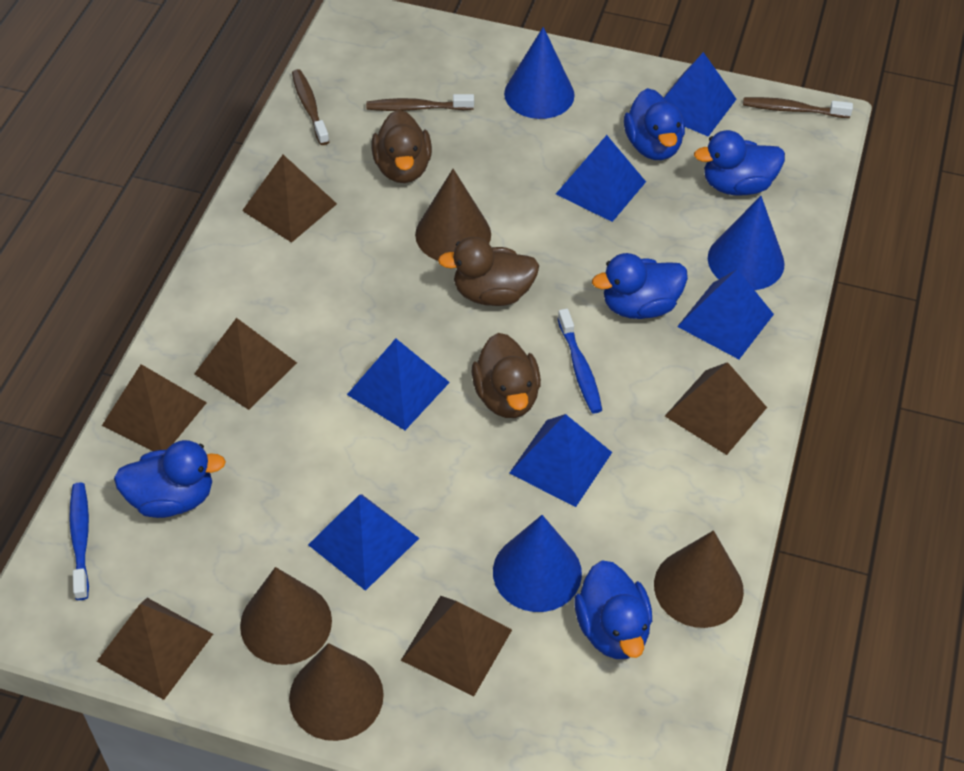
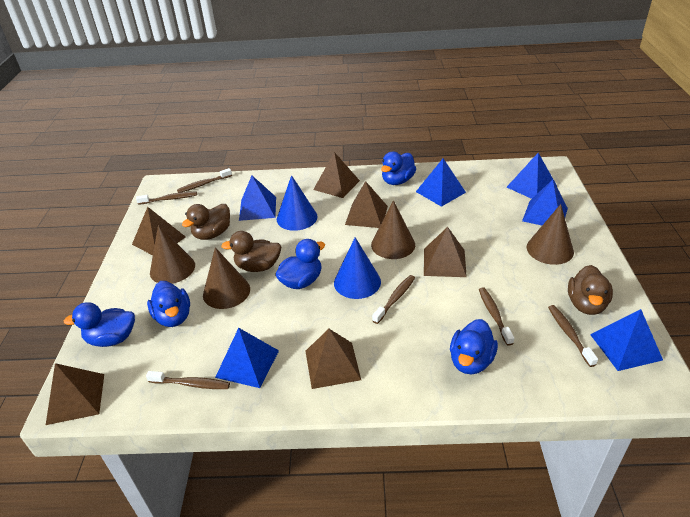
blue cone: 3 -> 2
blue toothbrush: 2 -> 0
brown toothbrush: 3 -> 6

